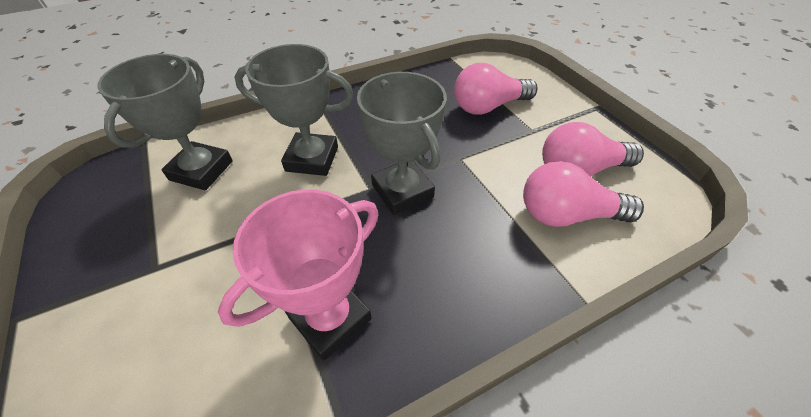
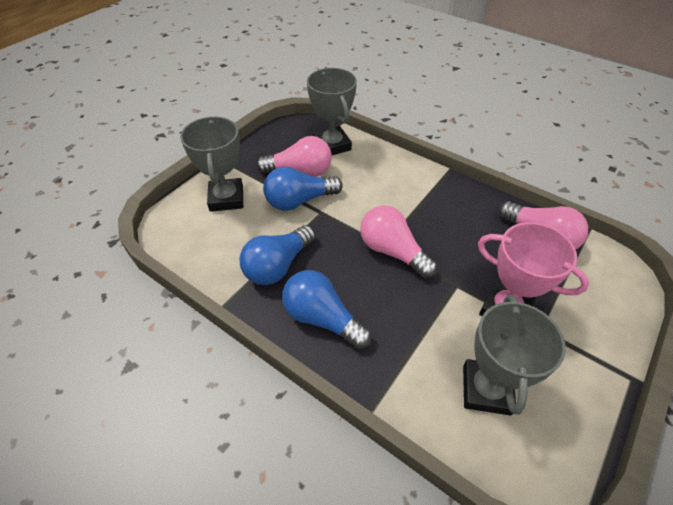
blue light bulb: 0 -> 3

